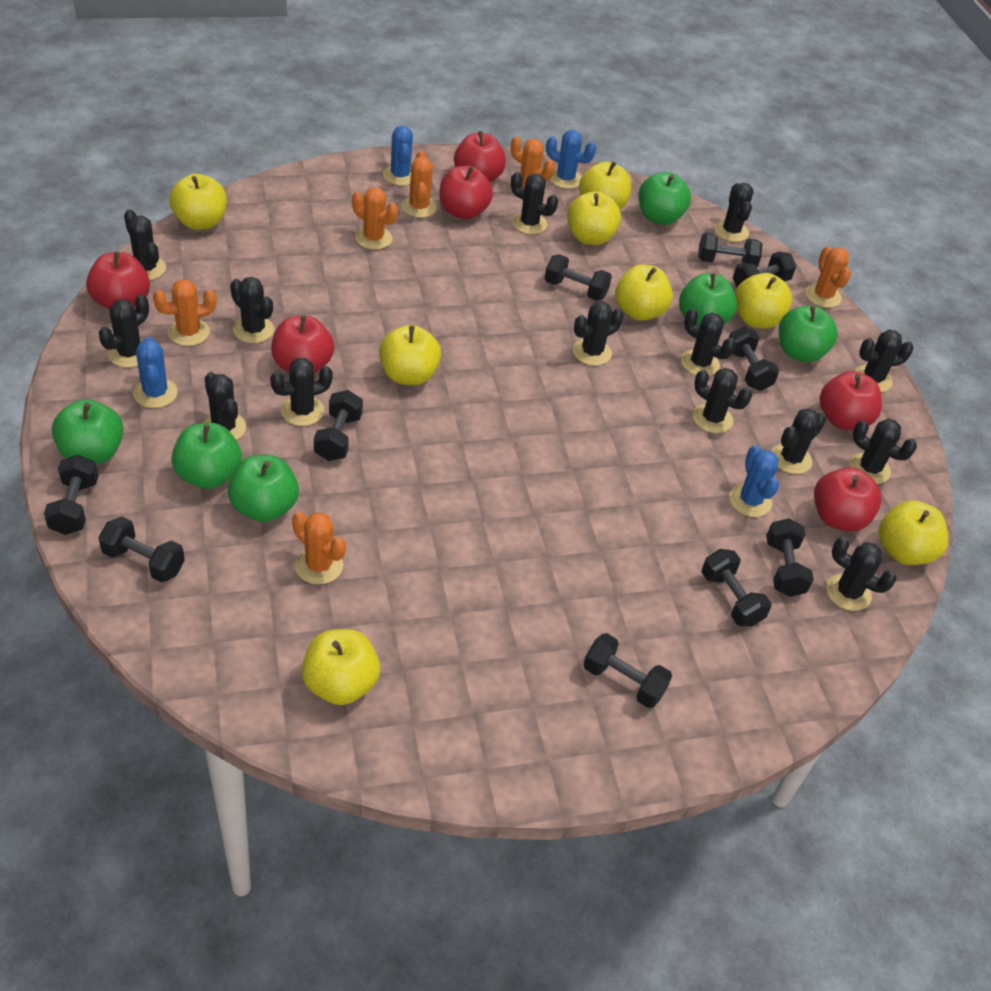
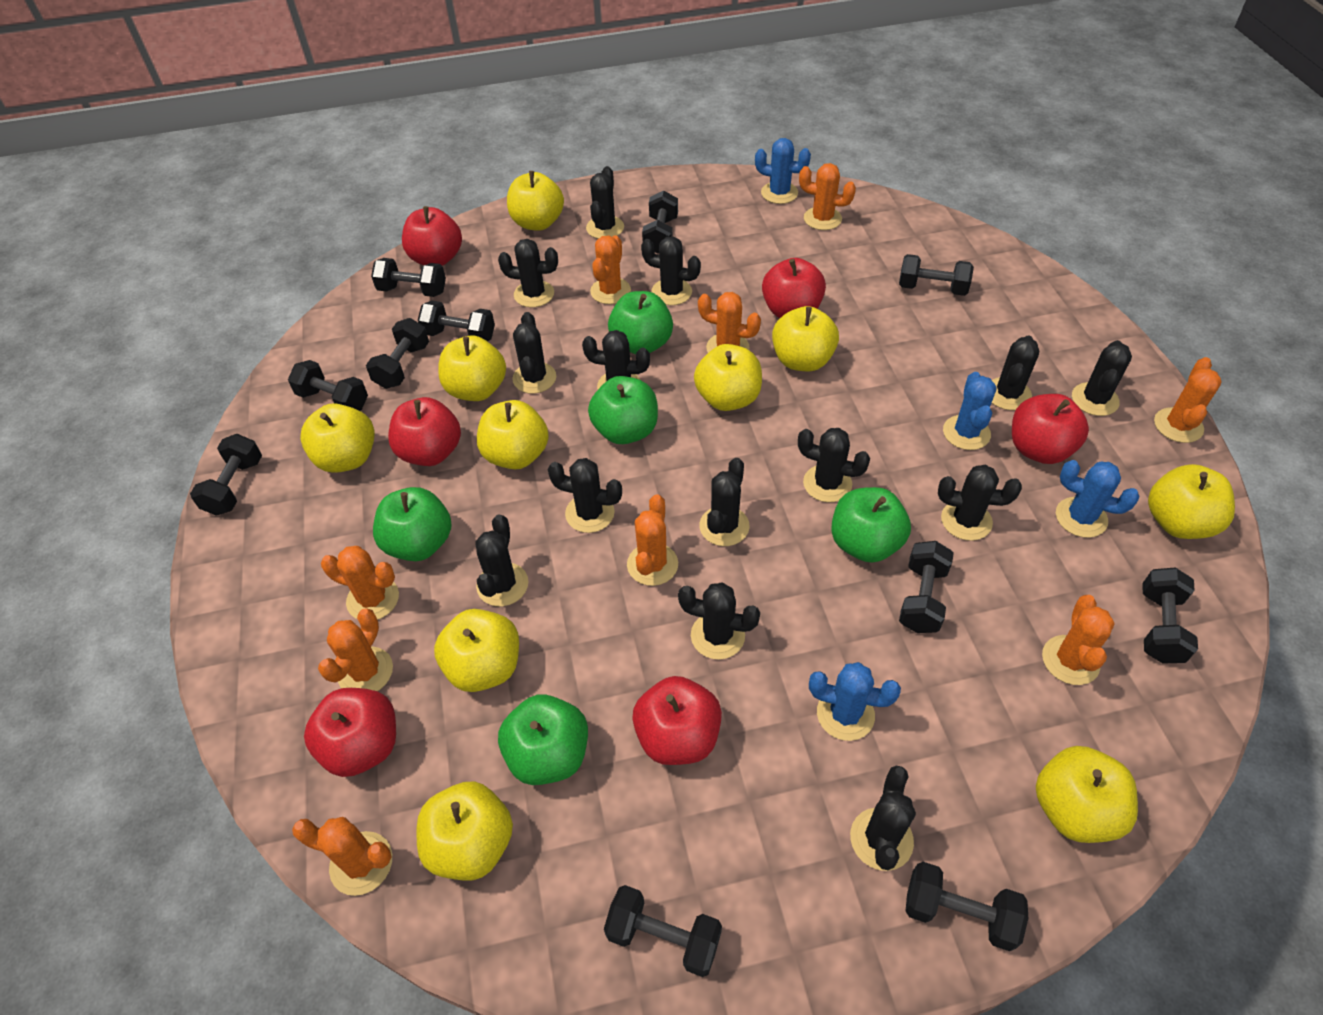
black dumbbell: 10 -> 11
green apple: 6 -> 5
orange cactus: 6 -> 9
yellow apple: 8 -> 10

